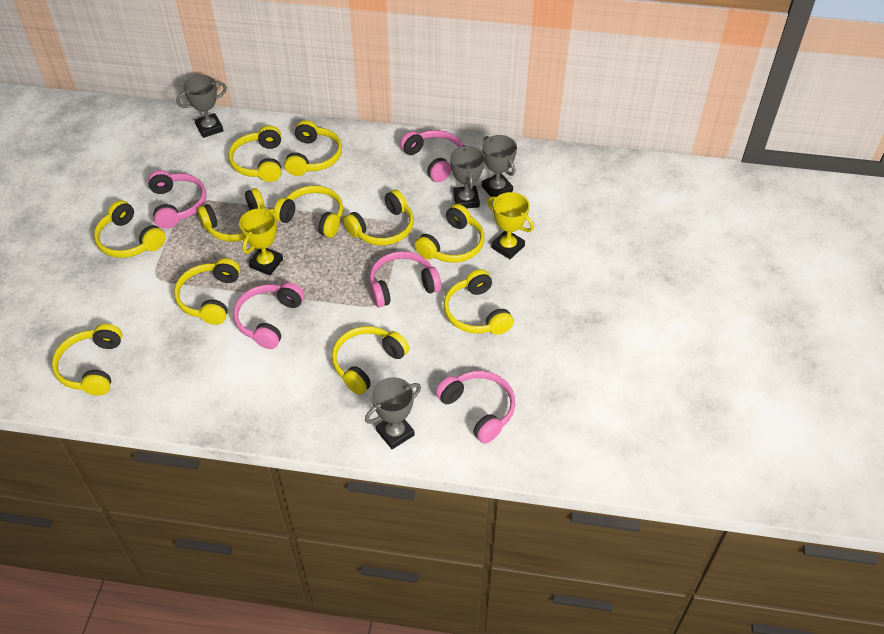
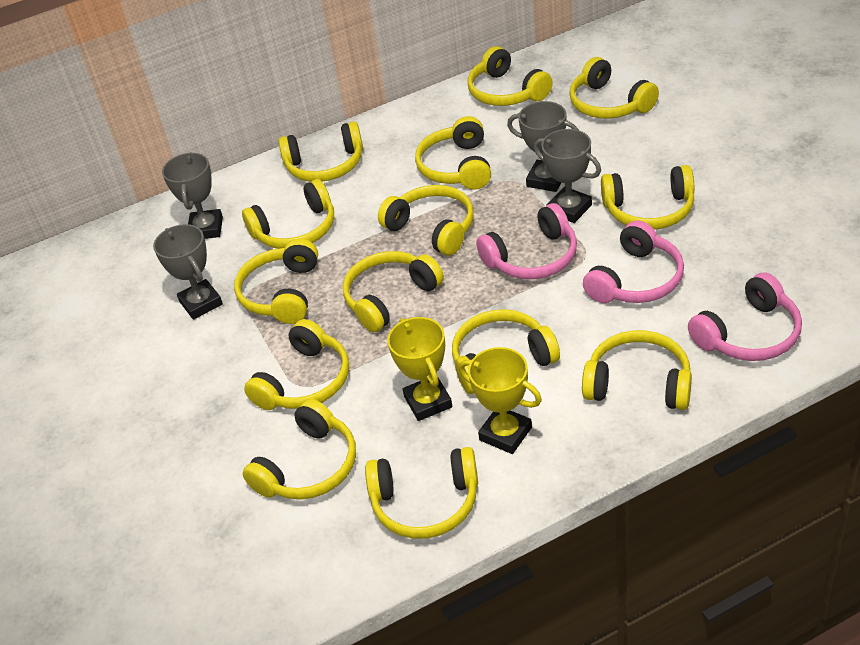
pink headphones: 5 -> 3
yellow headphones: 11 -> 14

